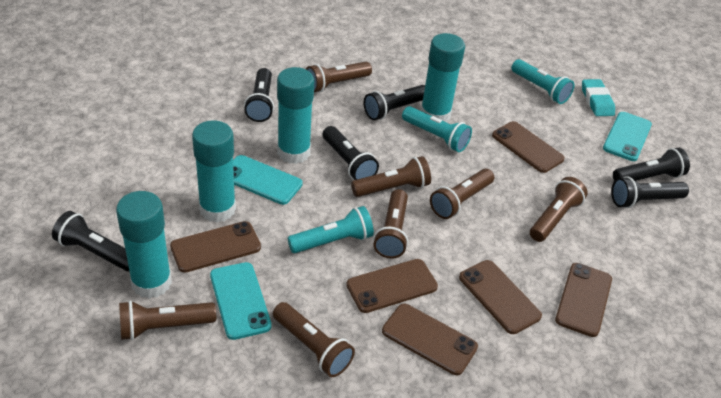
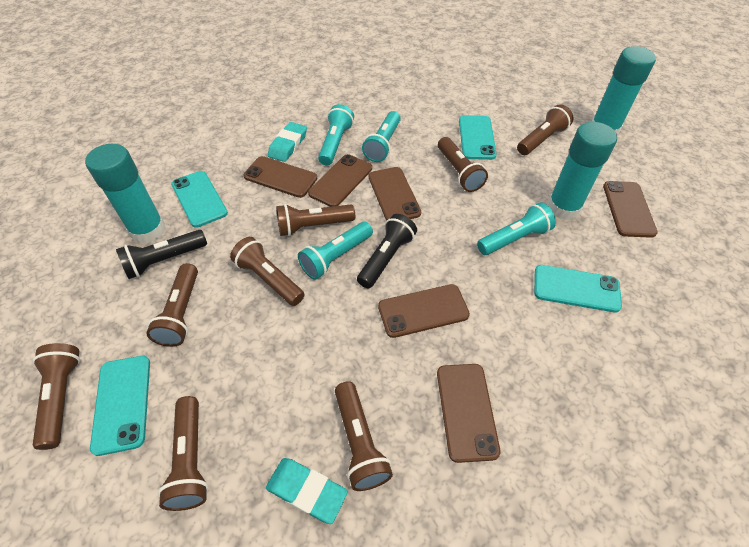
black flashlight: 6 -> 2
brown flashlight: 7 -> 8
turquoise eraser: 1 -> 2
turquoise flashlight: 3 -> 4
turquoise glue stick: 4 -> 3
turquoise phone: 3 -> 4

